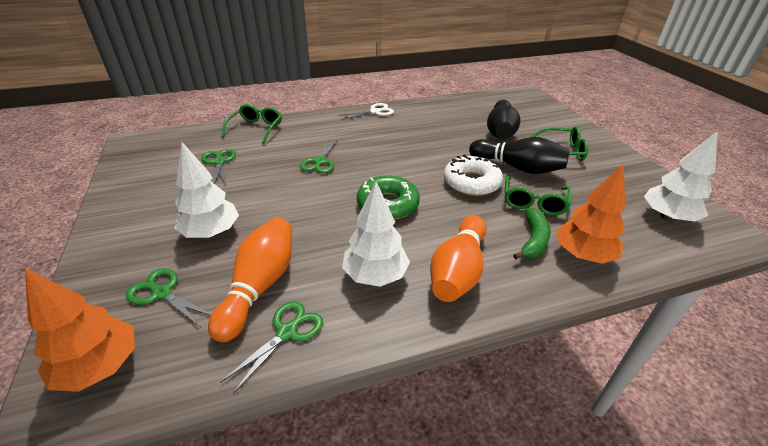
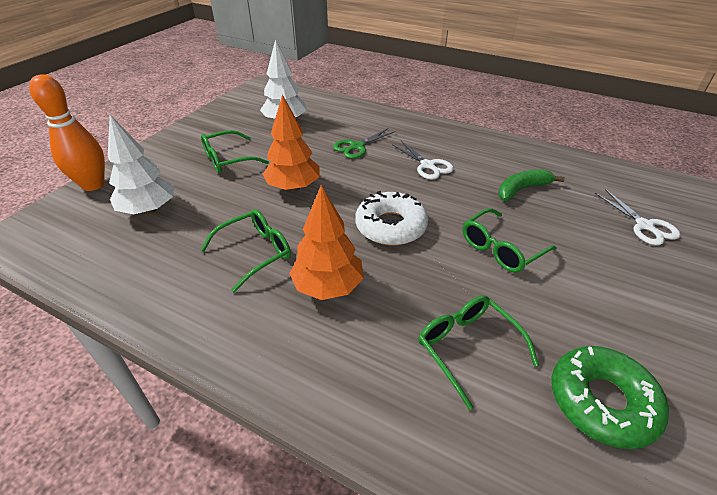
black bowling pin: 2 -> 0
green glasses: 3 -> 4
green scissors: 4 -> 1
orange bowling pin: 2 -> 1
white scissors: 1 -> 2
white tree: 3 -> 2

